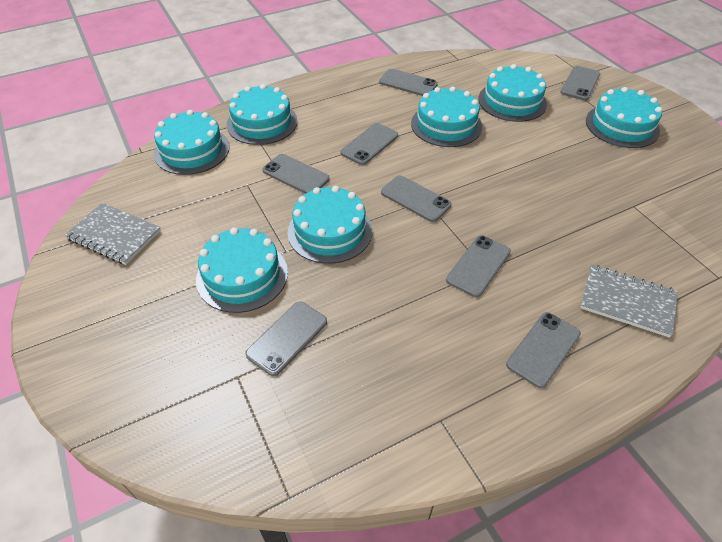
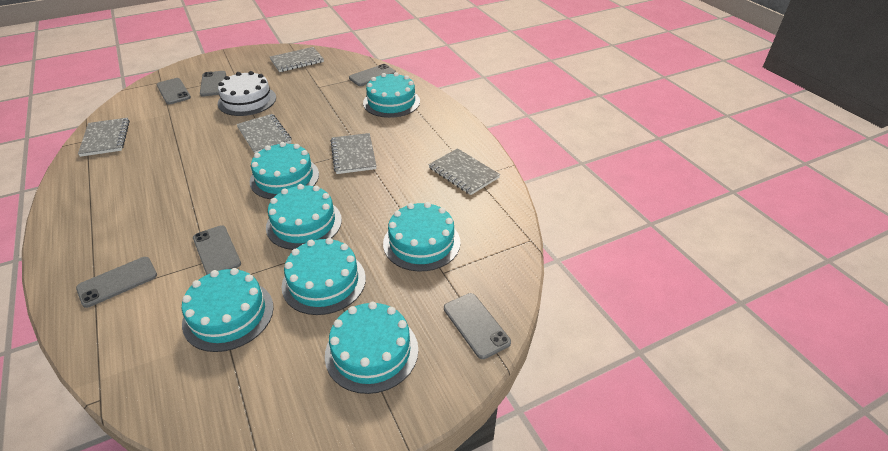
grey notebook: 2 -> 5
grey phone: 8 -> 6
white cake: 0 -> 1

